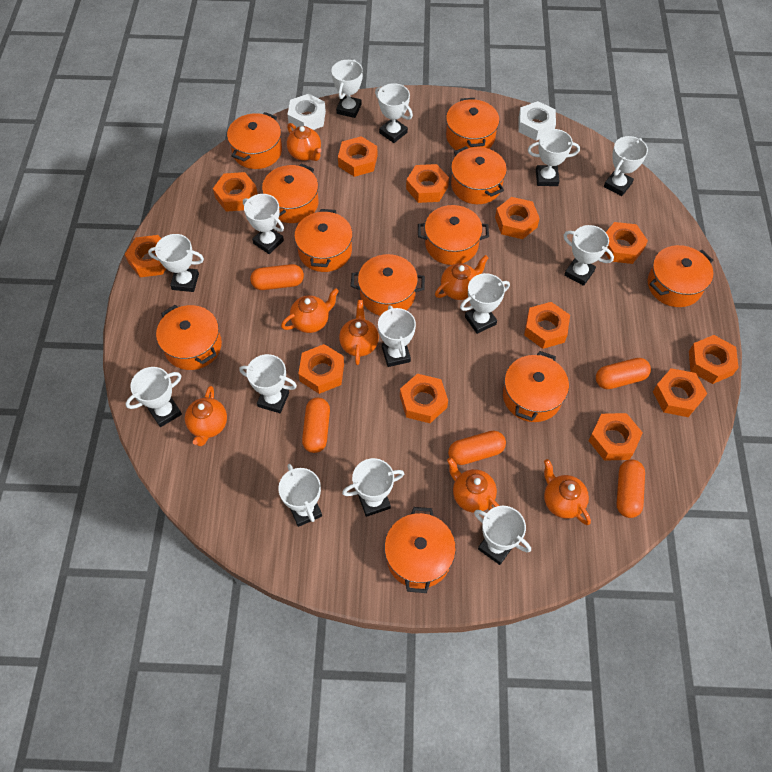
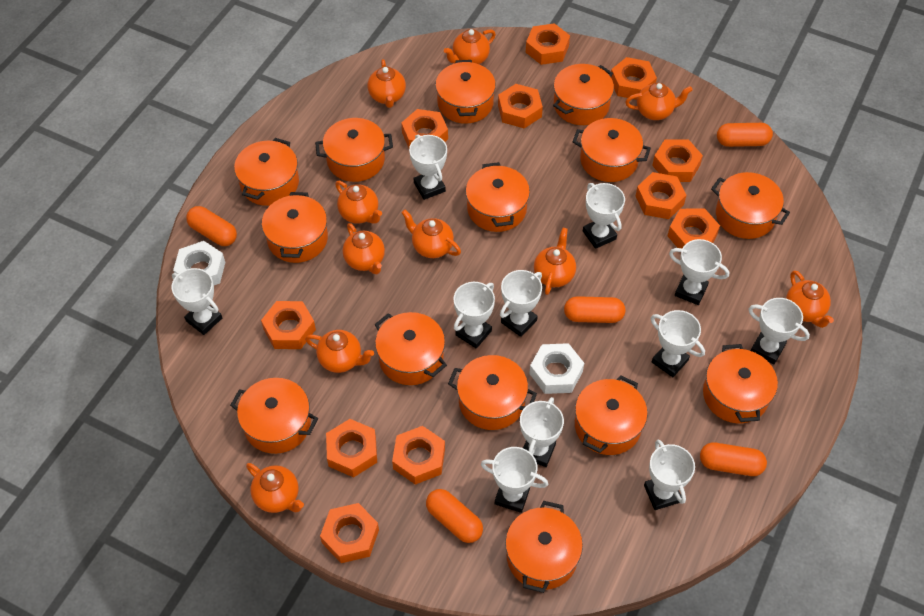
orange nut: 12 -> 11
orange pot: 11 -> 14
orange teapot: 7 -> 10
white trophy: 14 -> 11

